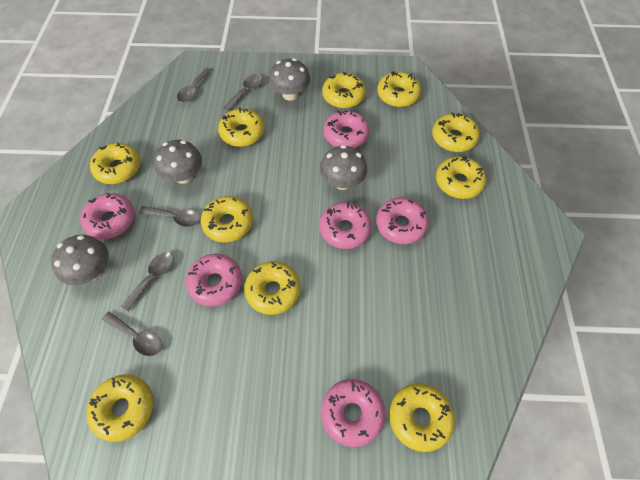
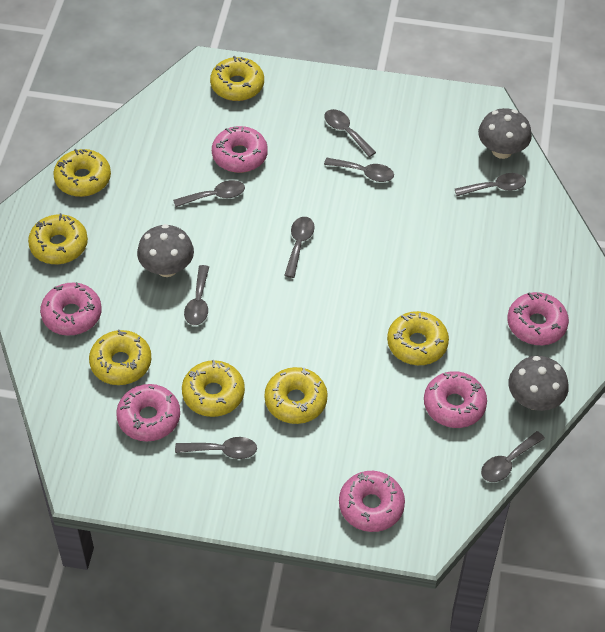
grey mushroom: 4 -> 3
grey spoon: 5 -> 8
yellow donut: 10 -> 7

